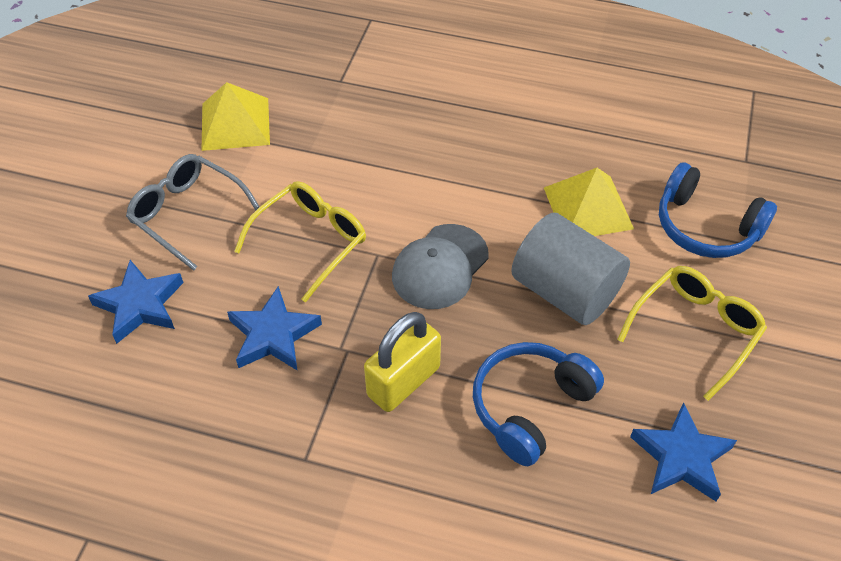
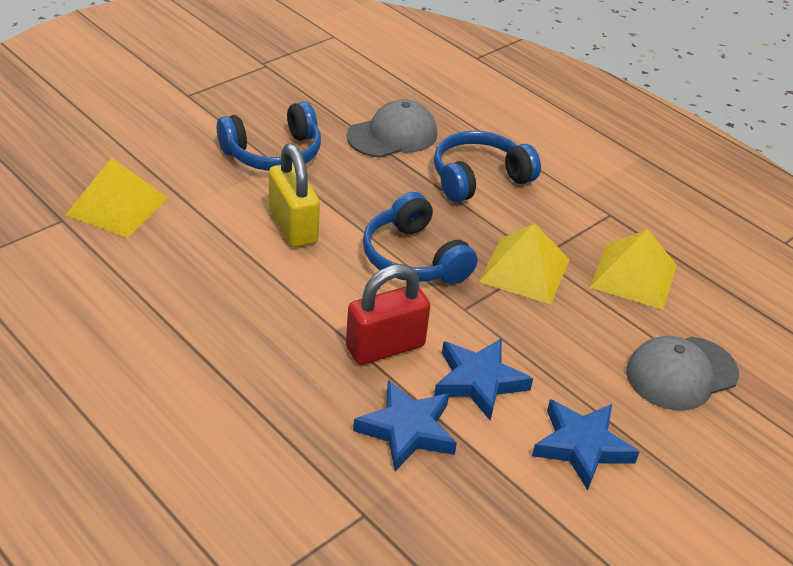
blue headphones: 2 -> 3
grey cap: 1 -> 2
grey cylinder: 1 -> 0
grey glasses: 1 -> 0
red padlock: 0 -> 1
yellow glasses: 2 -> 0
yellow pyramid: 2 -> 3

